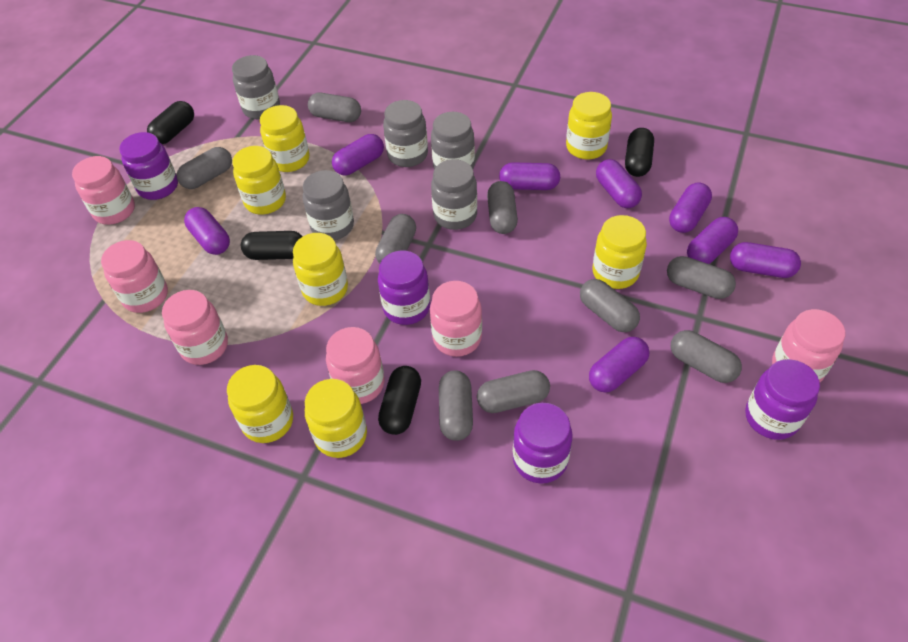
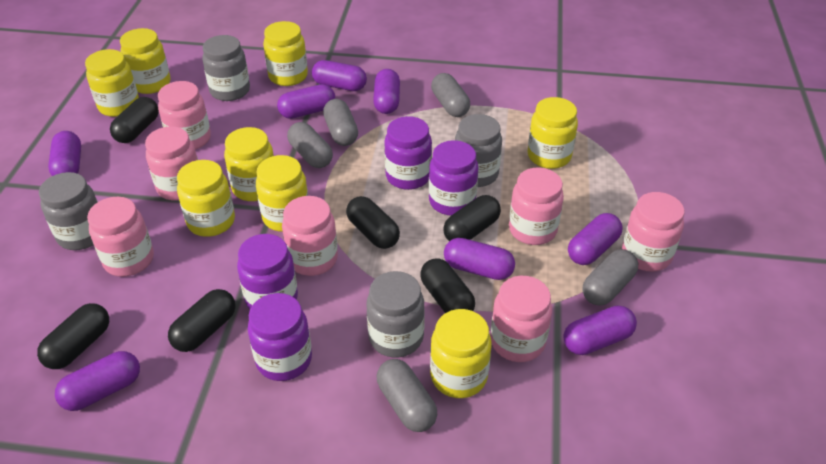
black capsule: 4 -> 6
grey capsule: 9 -> 5
grey jar: 5 -> 4
pink jar: 6 -> 7
yellow jar: 7 -> 8

